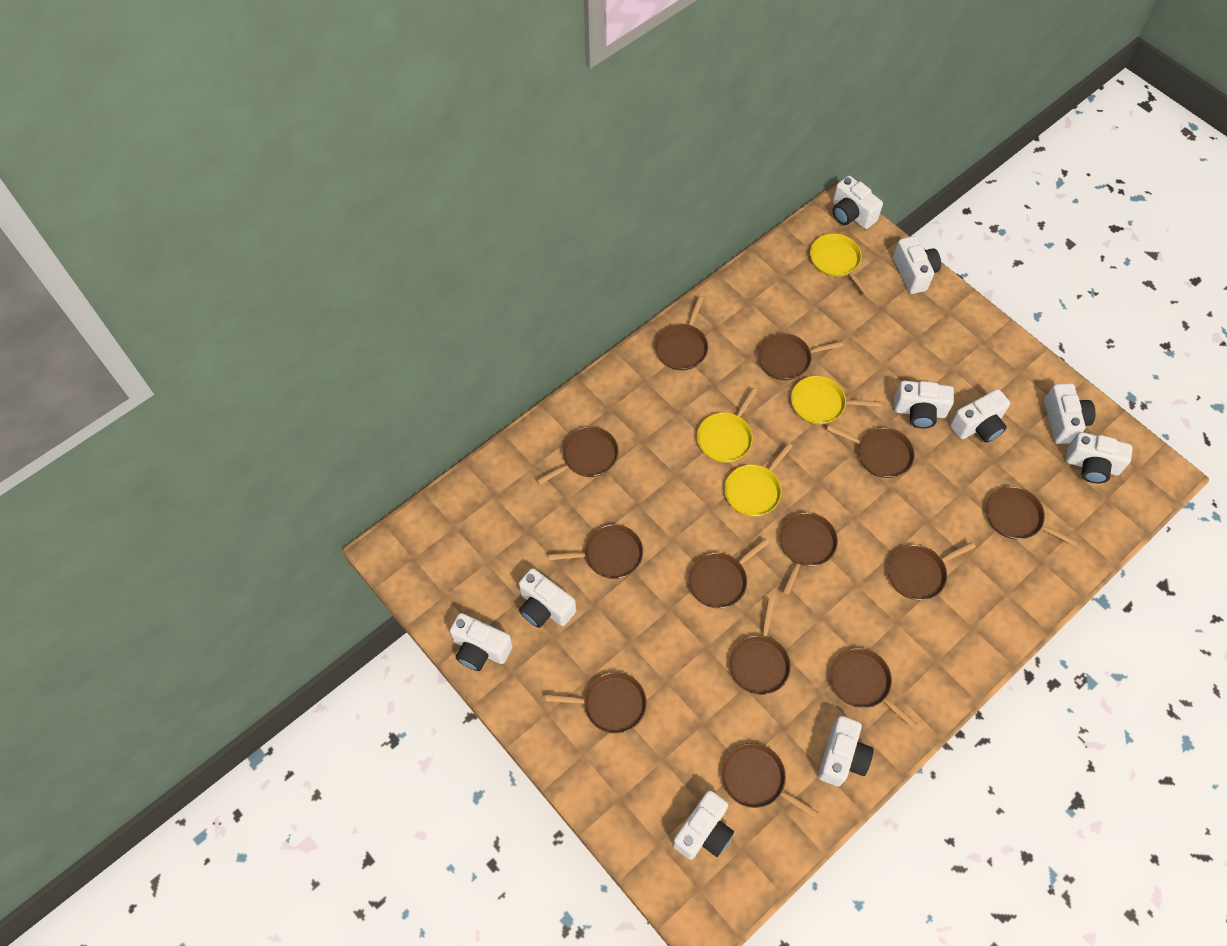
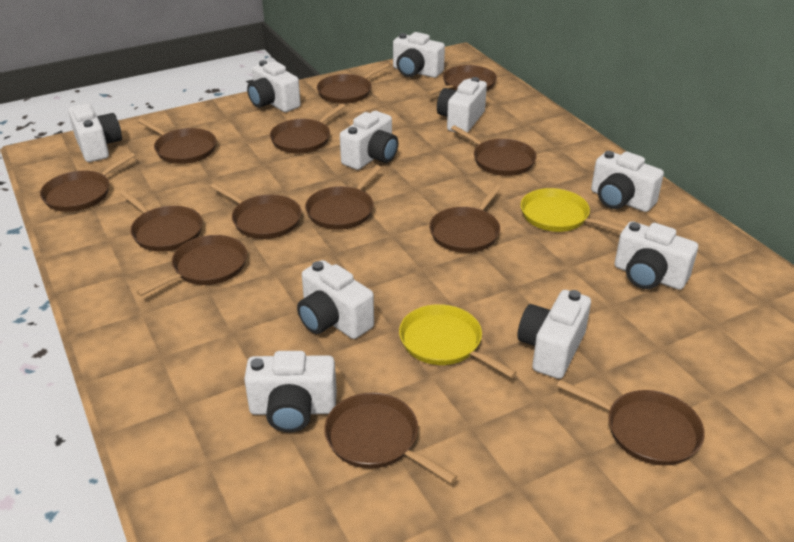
yellow pan: 4 -> 2

